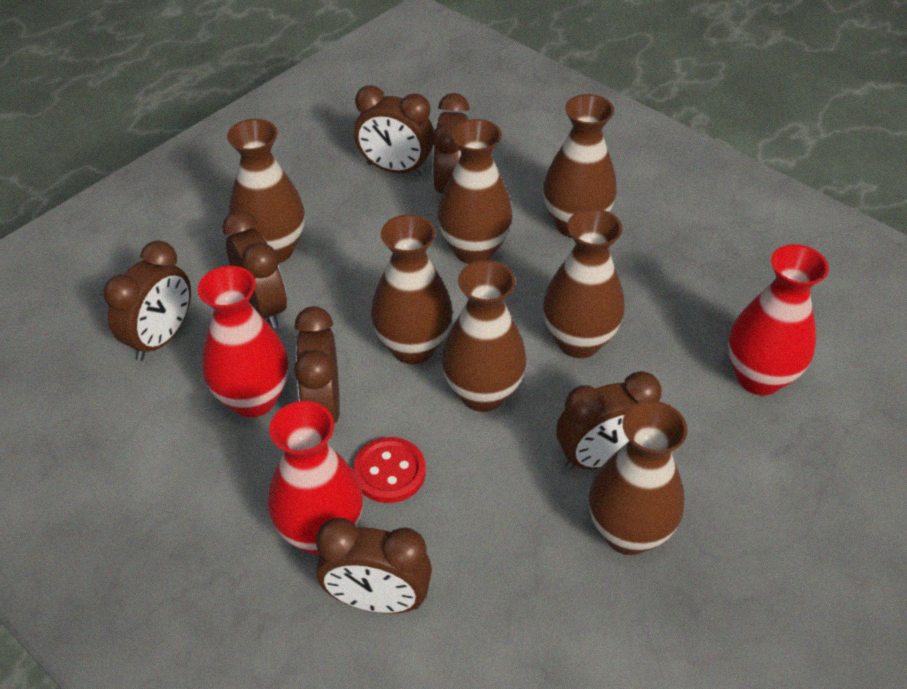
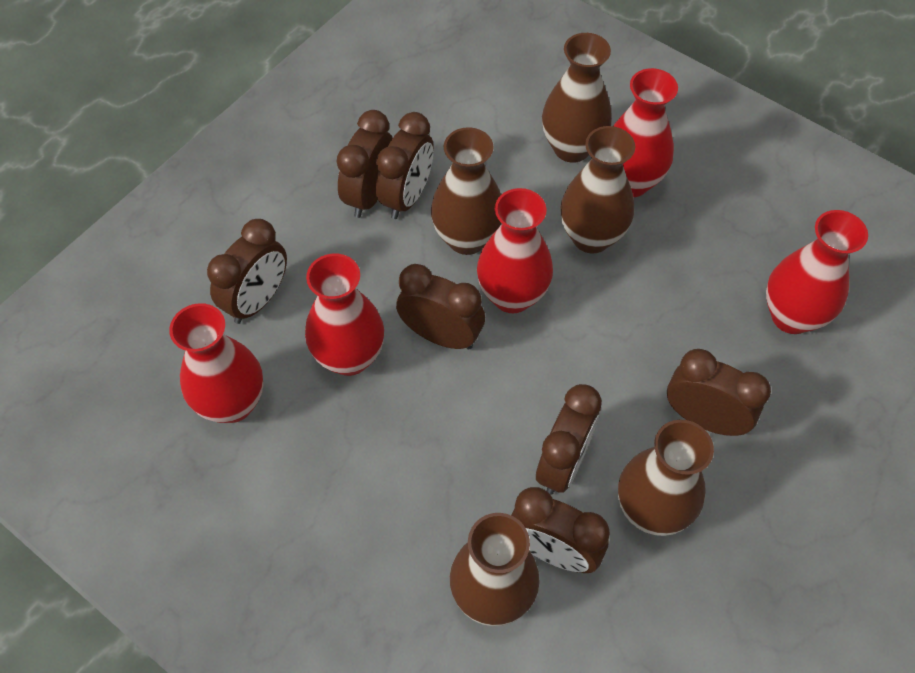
brown vase: 7 -> 5
red button: 1 -> 0
red vase: 3 -> 5

